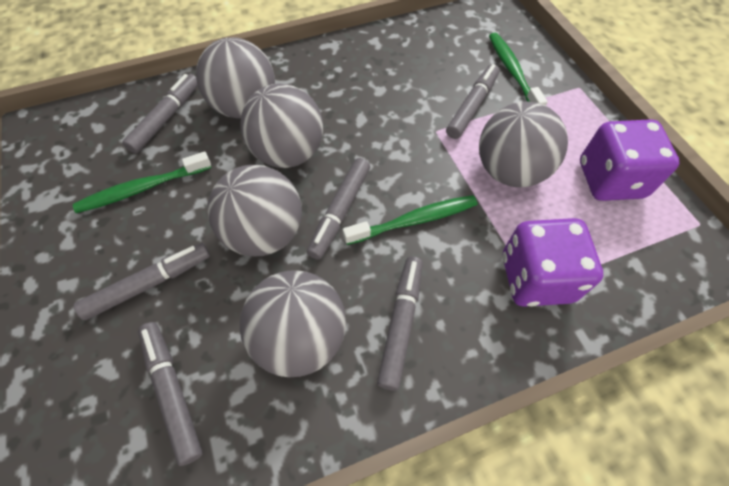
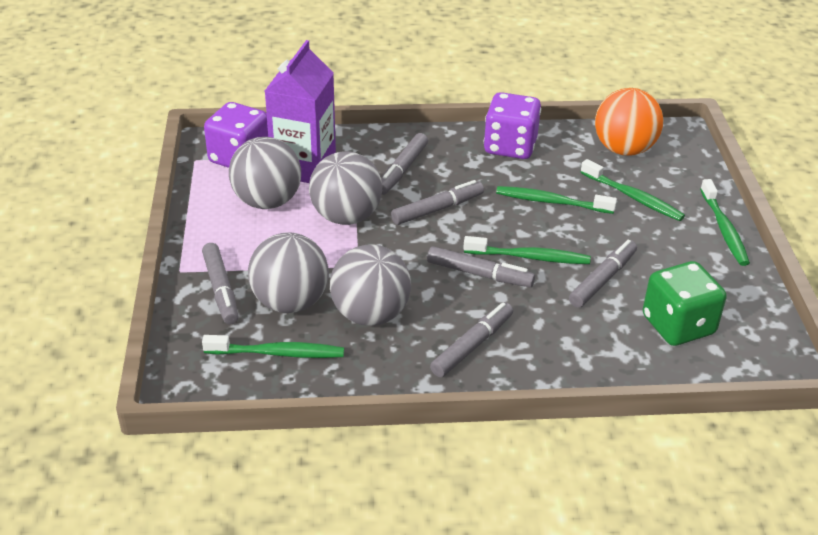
green dice: 0 -> 1
green toothbrush: 3 -> 5
grey ball: 5 -> 4
orange ball: 0 -> 1
purple carton: 0 -> 1

